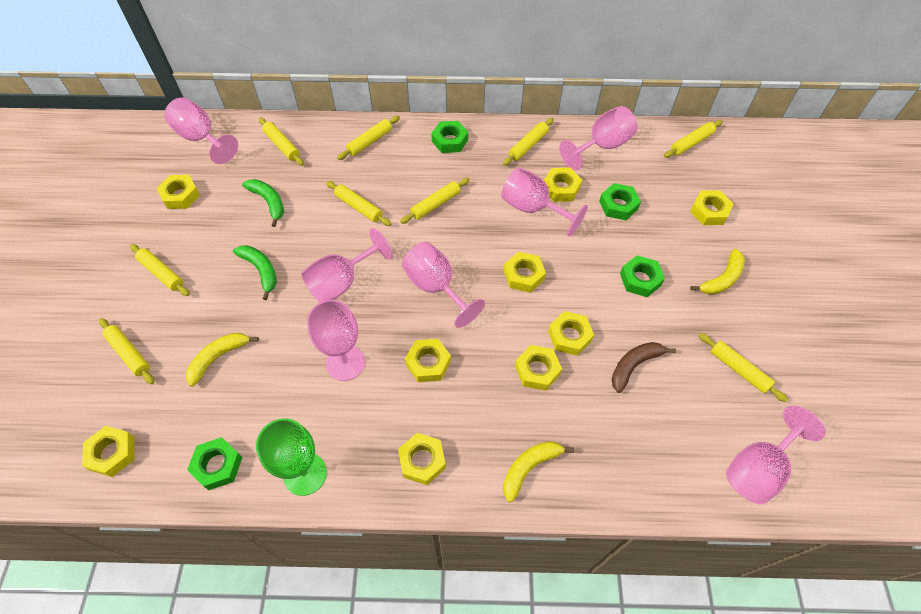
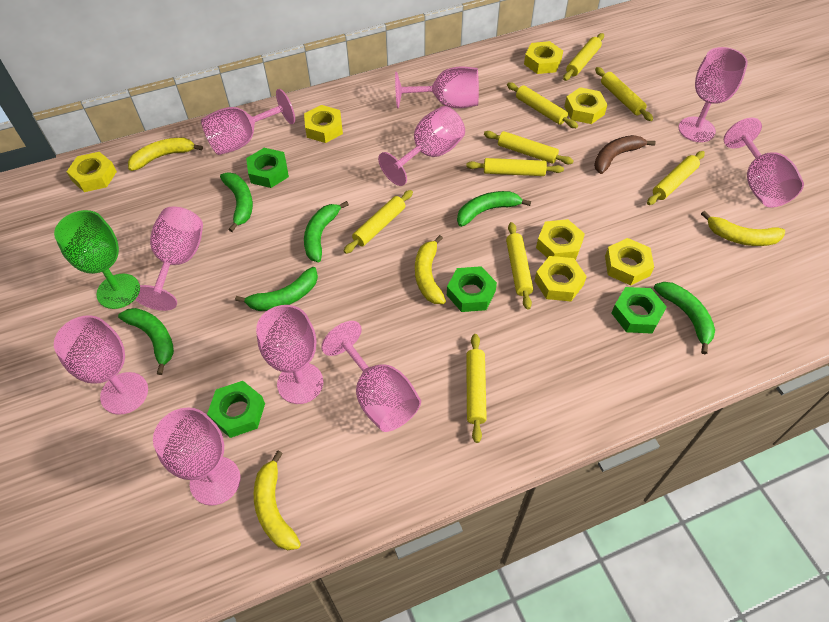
green banana: 2 -> 6
pink goblet: 7 -> 10
yellow banana: 3 -> 4
yellow nut: 9 -> 7

